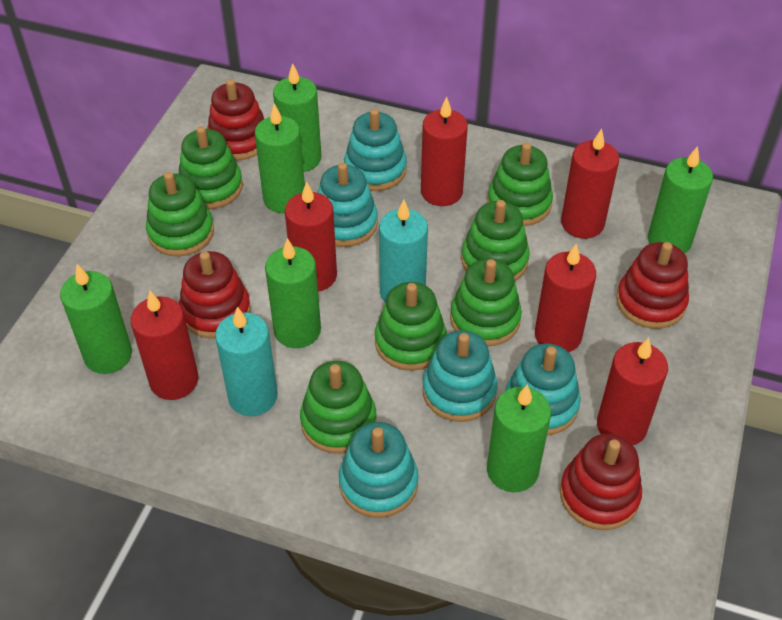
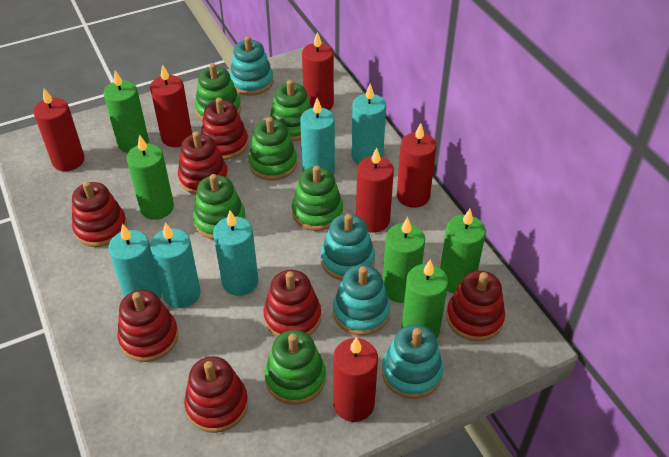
green candle: 6 -> 5
green stacking toy: 7 -> 6
red stacking toy: 4 -> 7
turquoise candle: 2 -> 5
turquoise stacking toy: 5 -> 4

